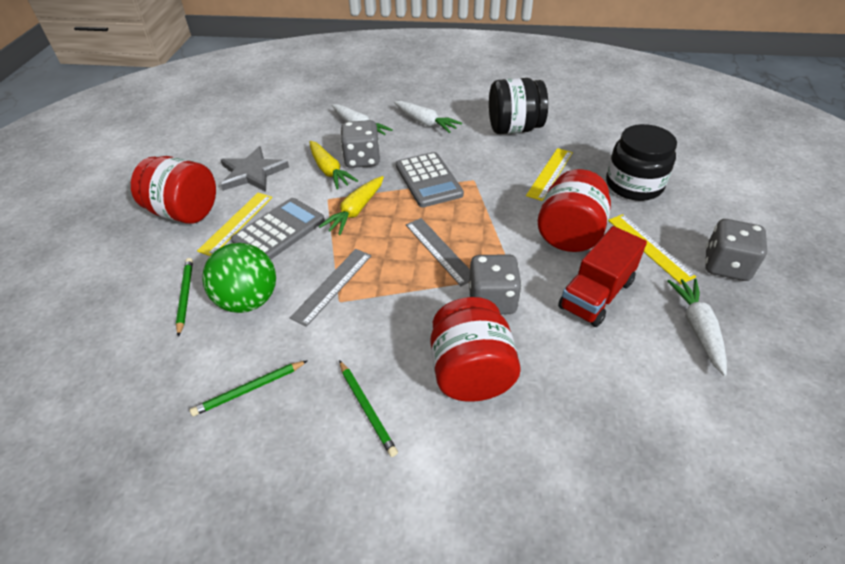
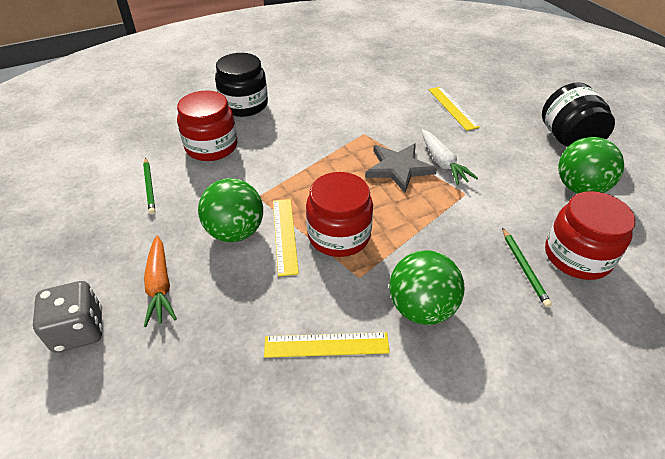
green ball: 1 -> 3
green pencil: 3 -> 2
grey calculator: 2 -> 0
grey dice: 3 -> 1
grey ruler: 2 -> 0
orange carrot: 0 -> 1
red truck: 1 -> 0
white carrot: 3 -> 1
yellow carrot: 2 -> 0

